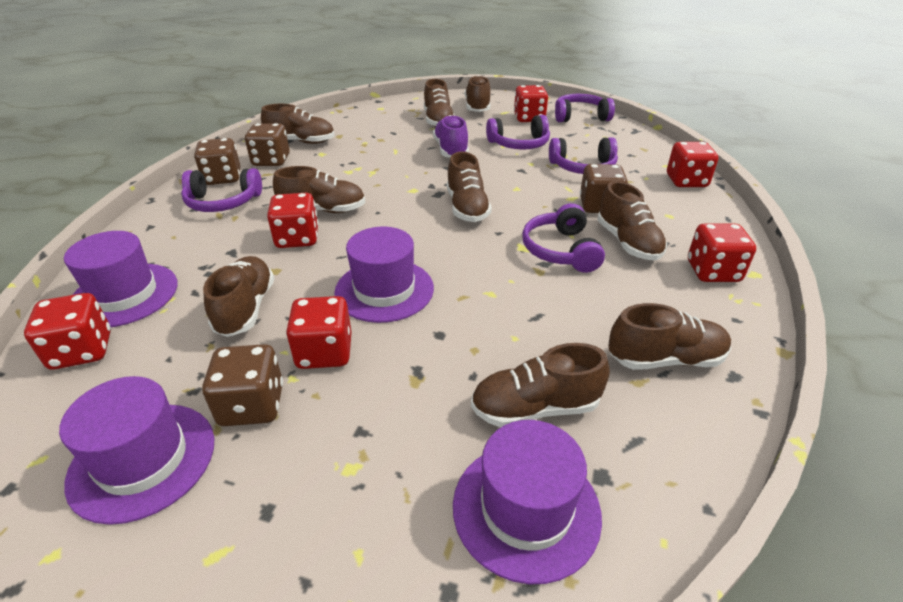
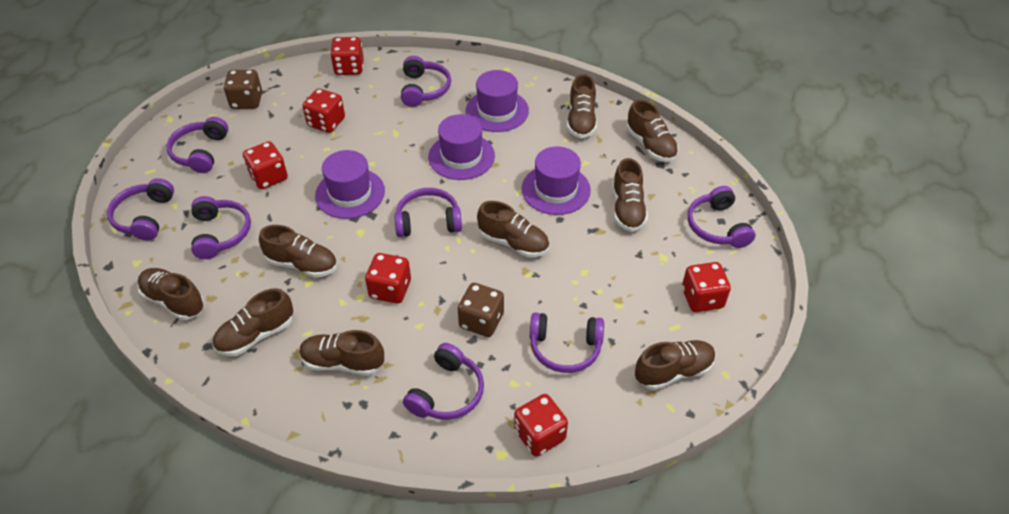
brown dice: 4 -> 2
purple headphones: 5 -> 8
purple shoe: 1 -> 0

